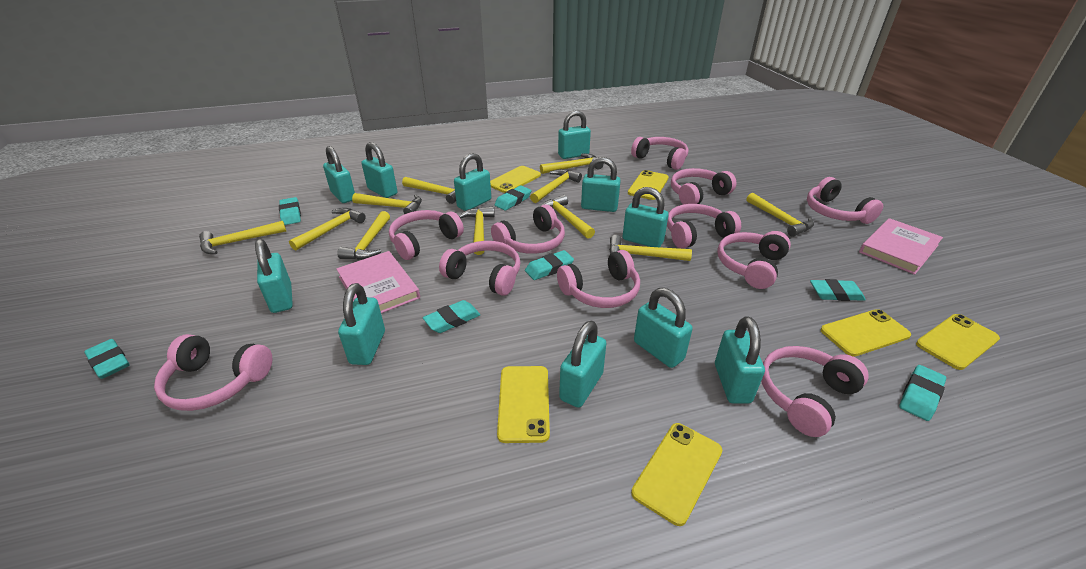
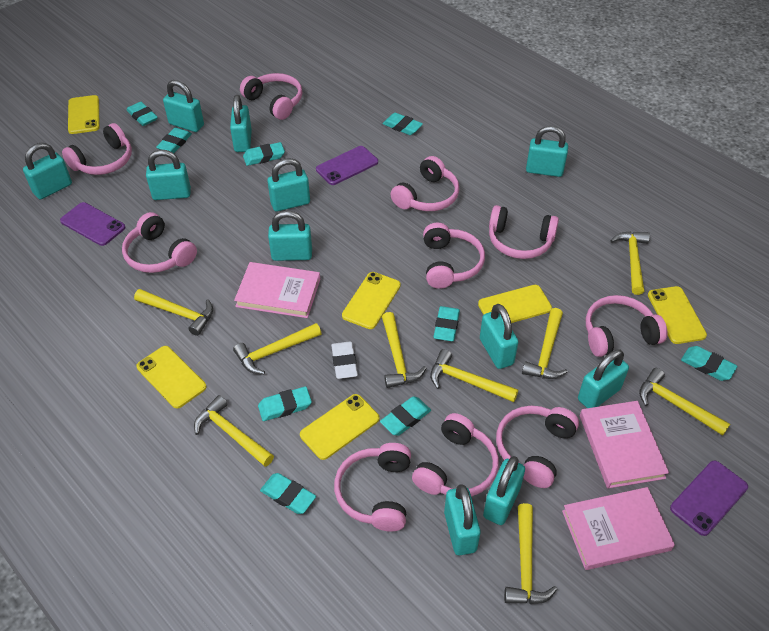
pink book: 2 -> 3
pink headphones: 11 -> 10
purple phone: 0 -> 3
turquoise eraser: 7 -> 9
white eraser: 0 -> 1
yellow hammer: 11 -> 9

